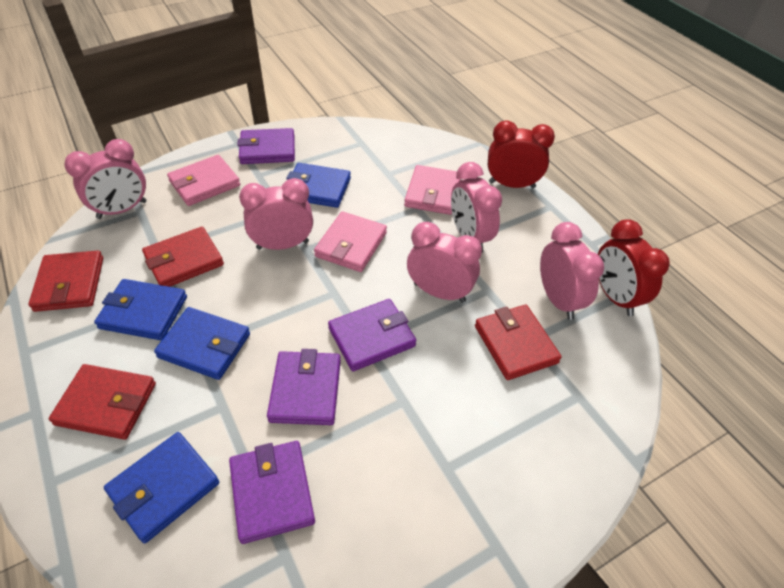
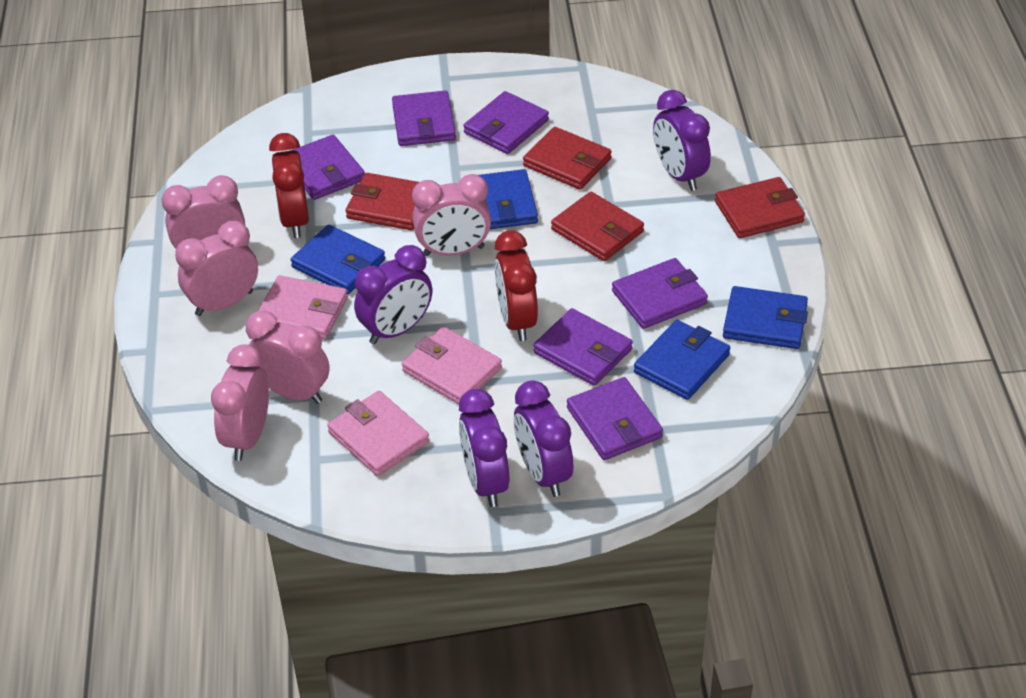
purple clock: 0 -> 4
purple wallet: 4 -> 6

